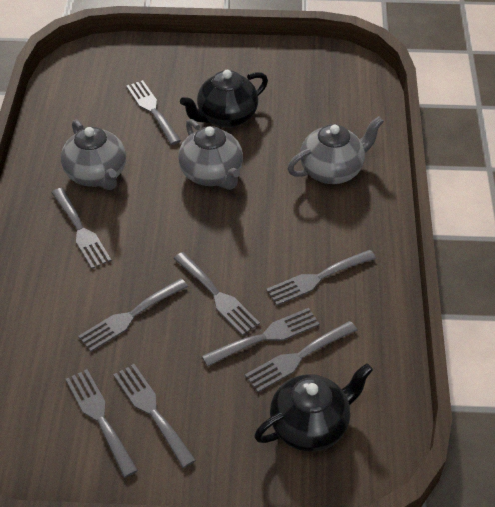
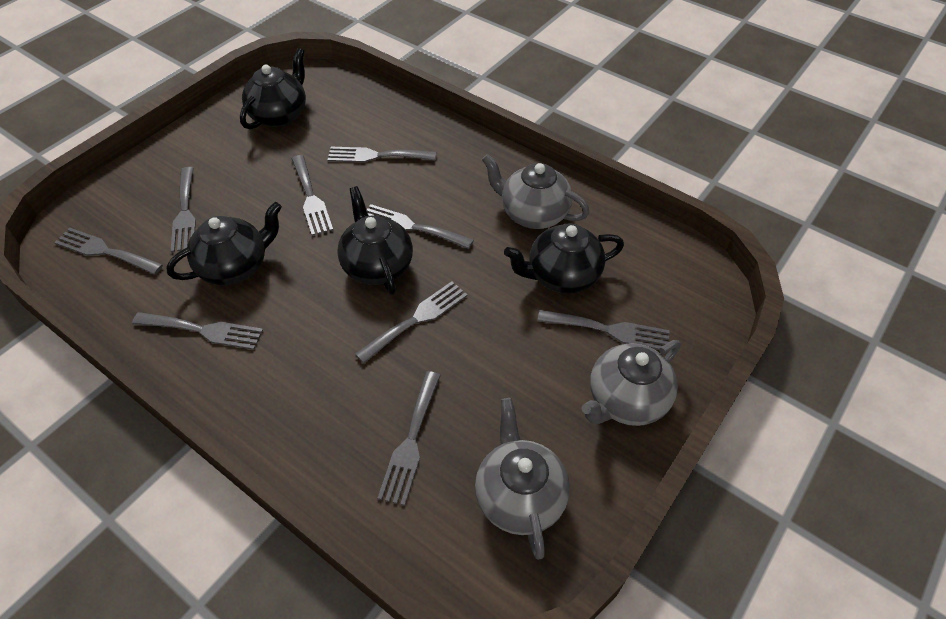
black teapot: 2 -> 4

